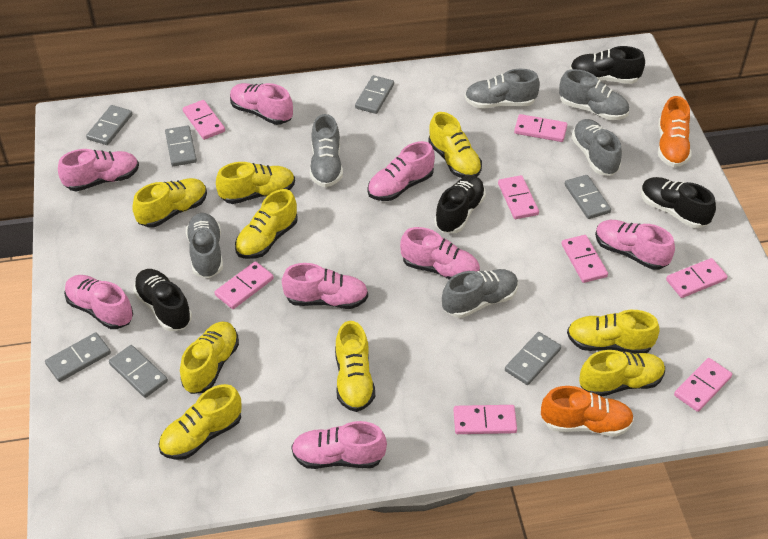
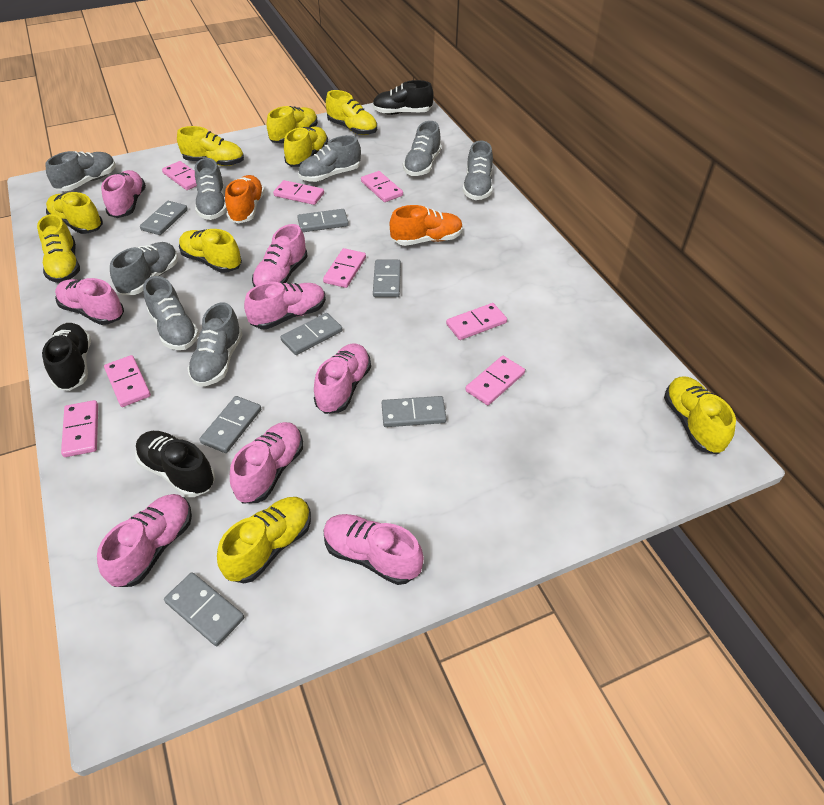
black shoe: 4 -> 3
grey shoe: 6 -> 8

